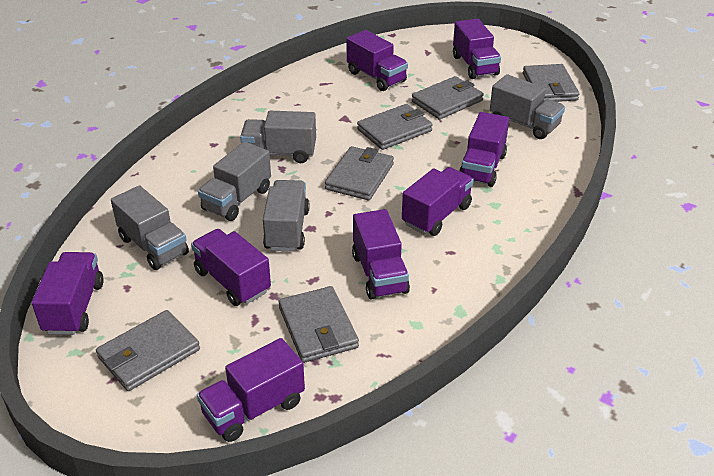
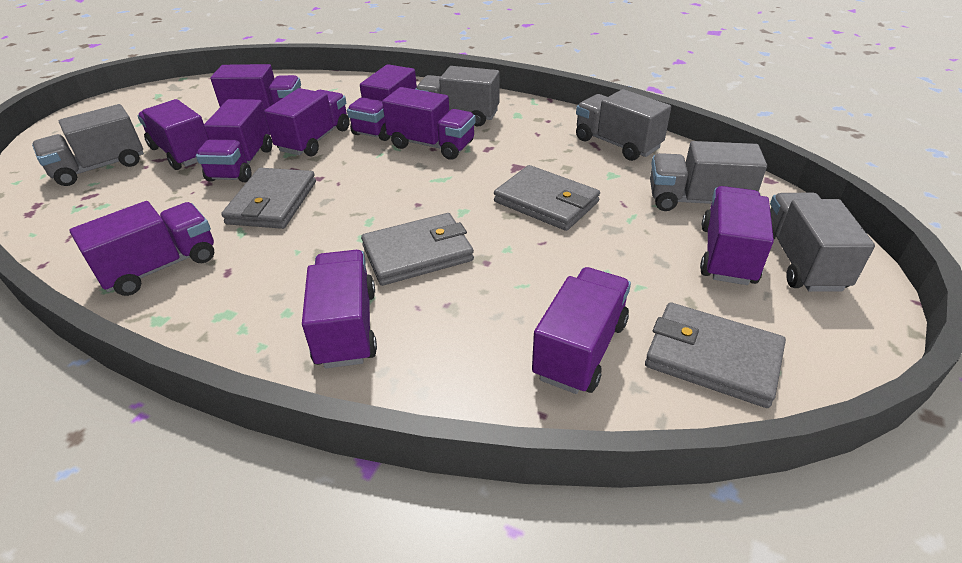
grey wallet: 6 -> 4
purple truck: 8 -> 10

